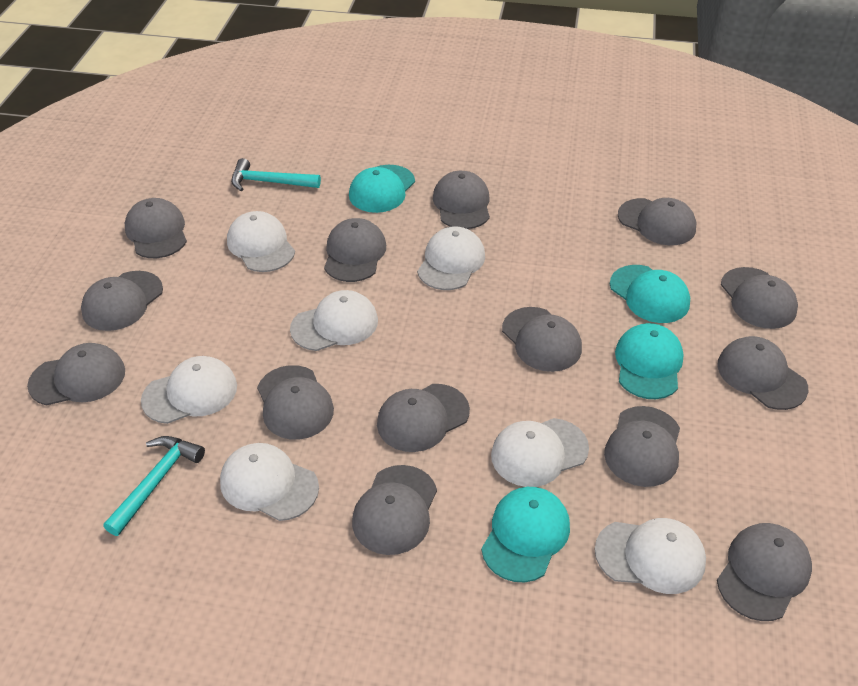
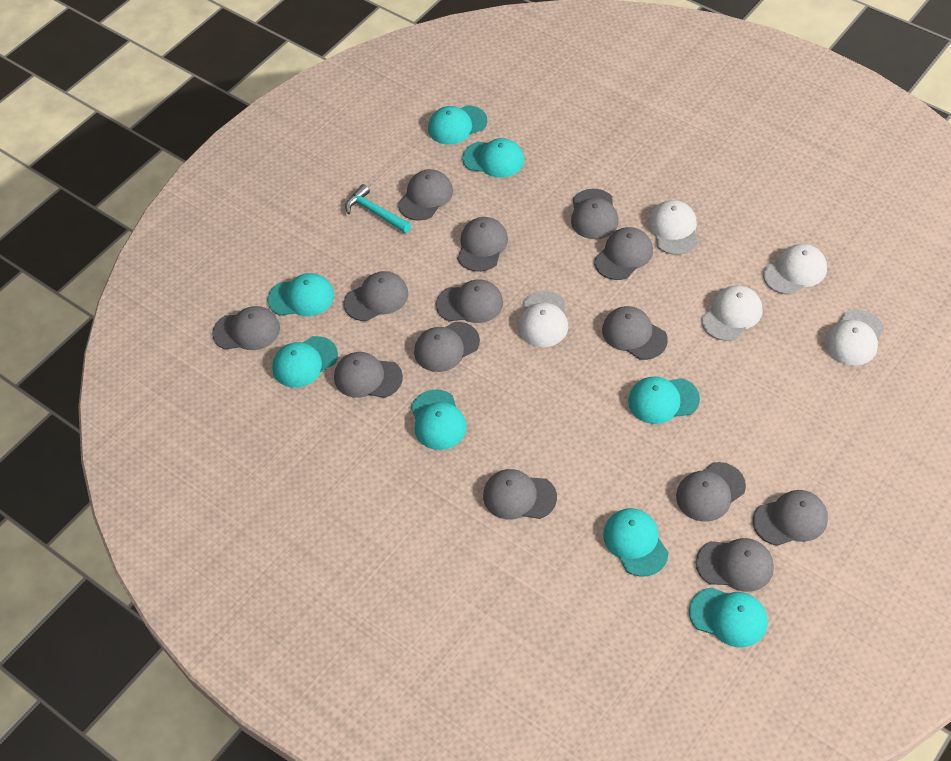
turquoise cap: 4 -> 8
turquoise hammer: 2 -> 1
white cap: 7 -> 5

